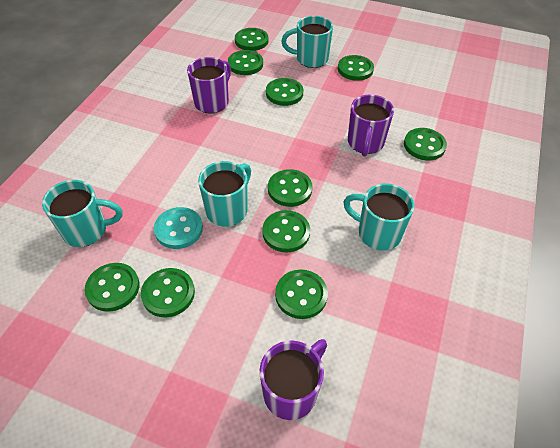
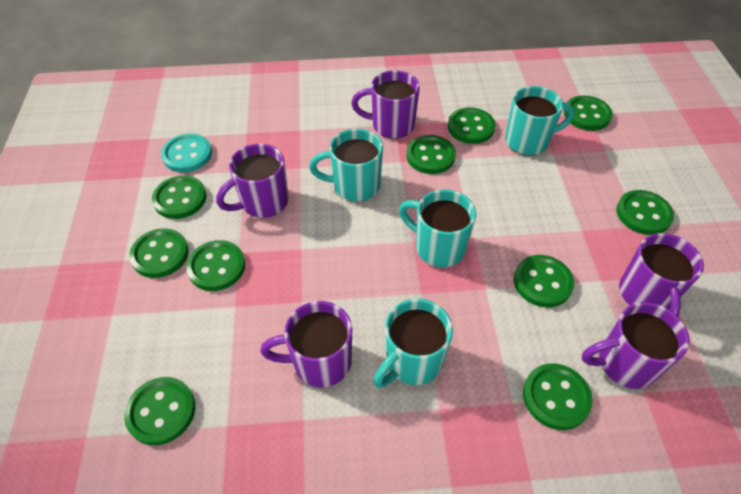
purple mug: 3 -> 5

